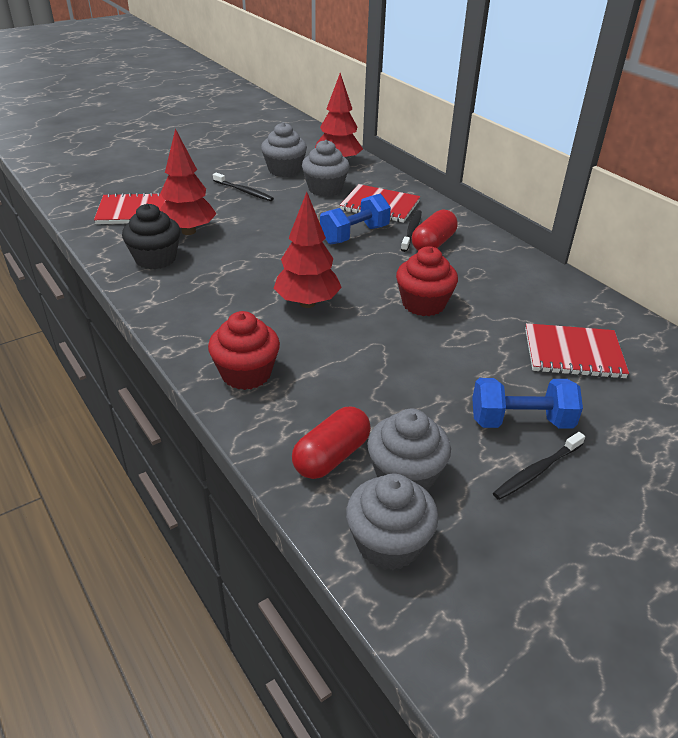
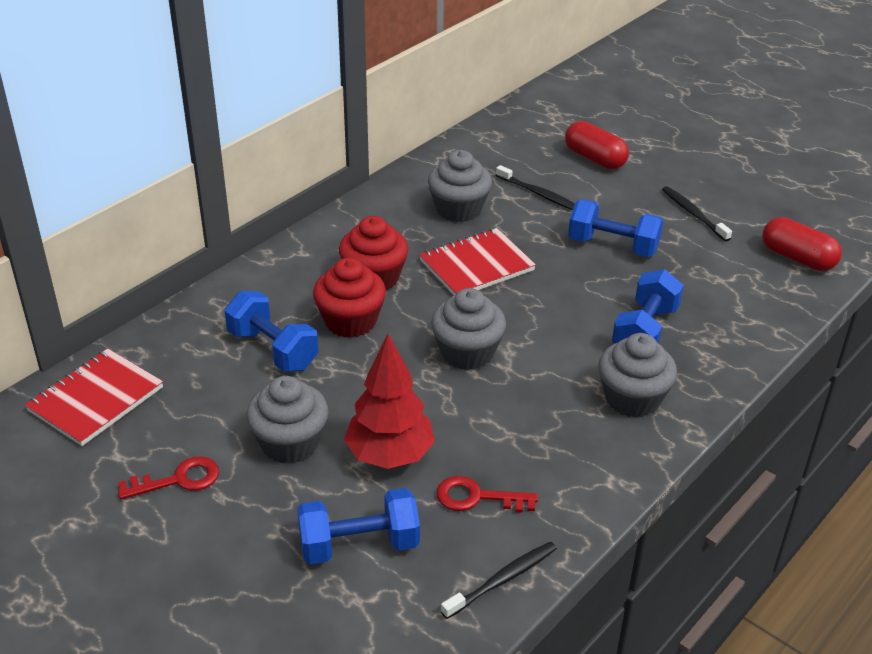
black cupcake: 1 -> 0
blue dumbbell: 2 -> 4
red key: 0 -> 2
red notebook: 3 -> 2
red tree: 3 -> 1

